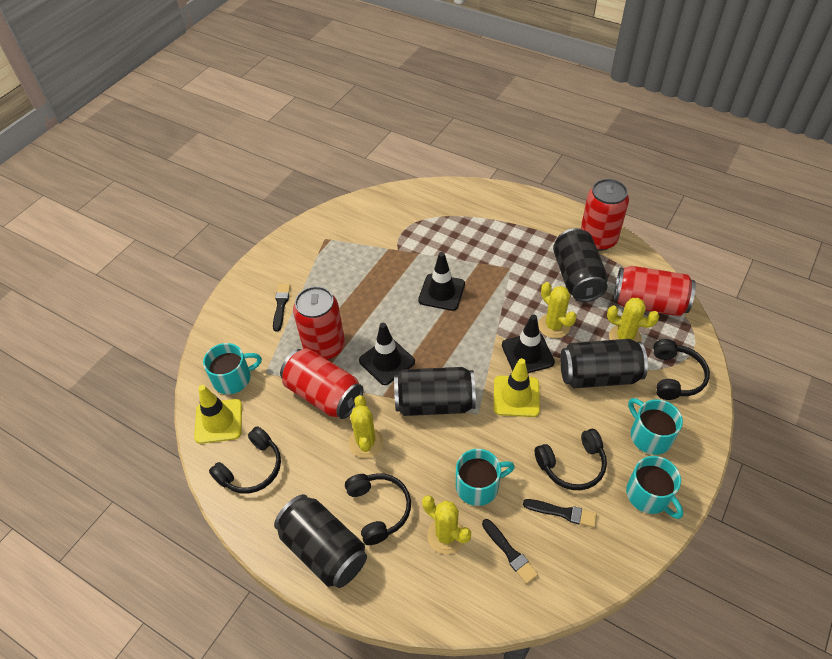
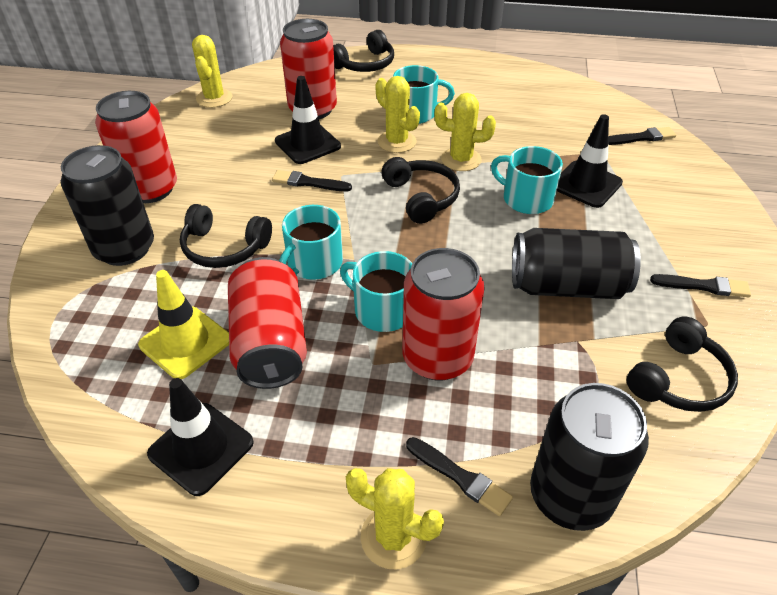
black brush: 3 -> 4
black can: 4 -> 3
yellow traffic cone: 2 -> 1

